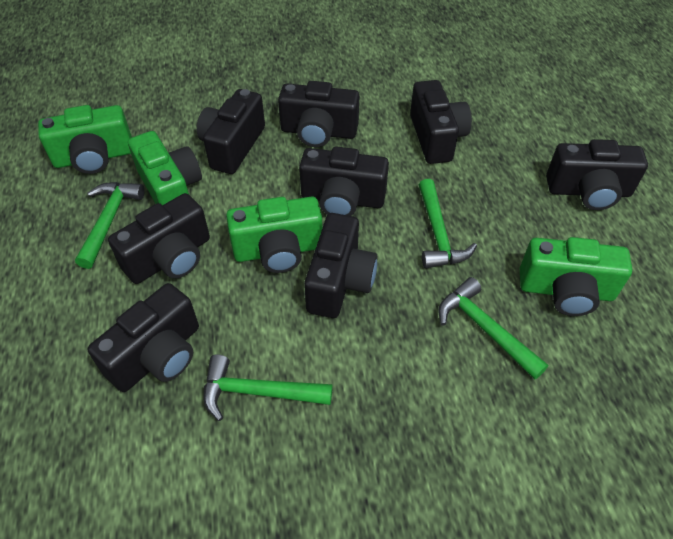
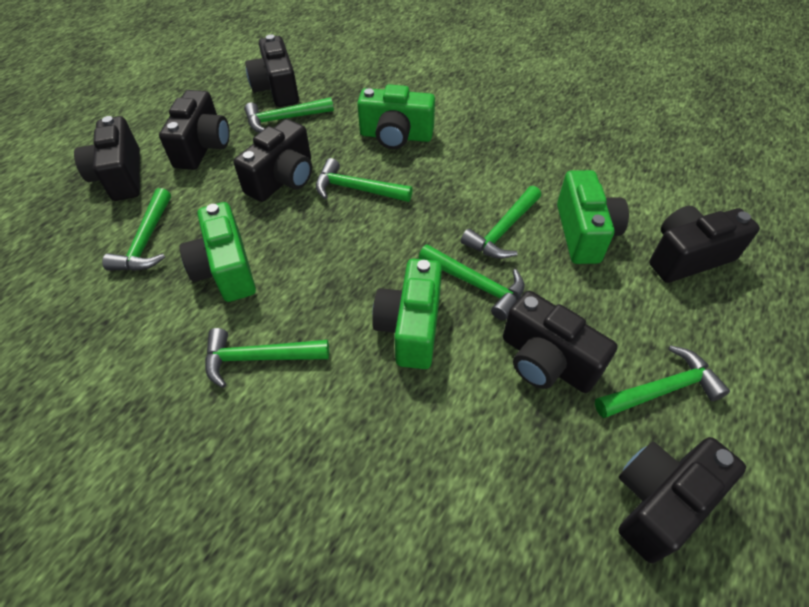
black camera: 8 -> 7
green hammer: 4 -> 7

